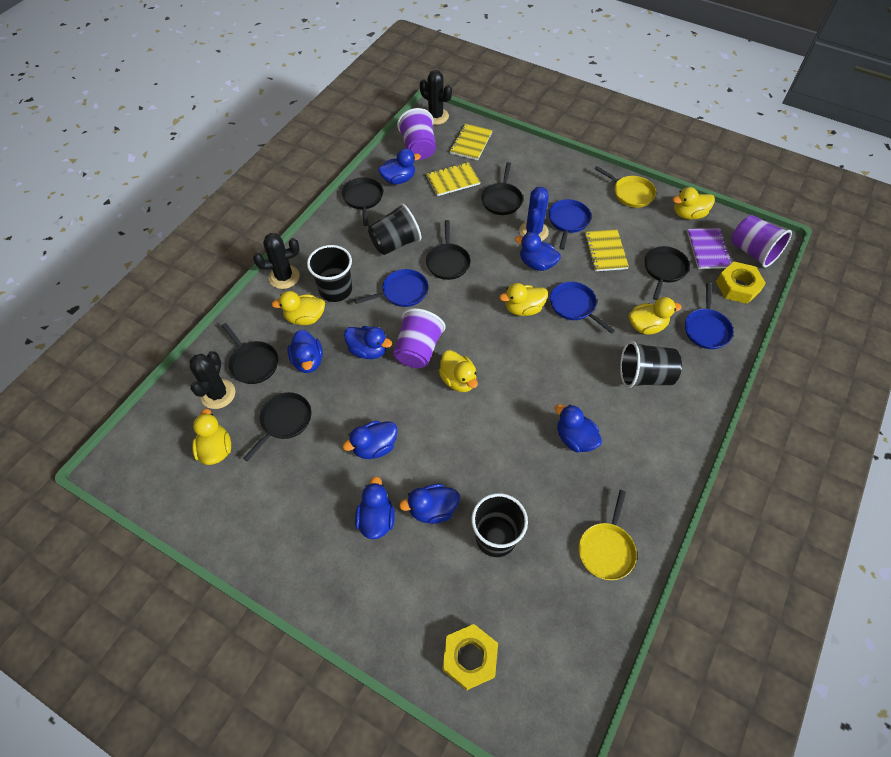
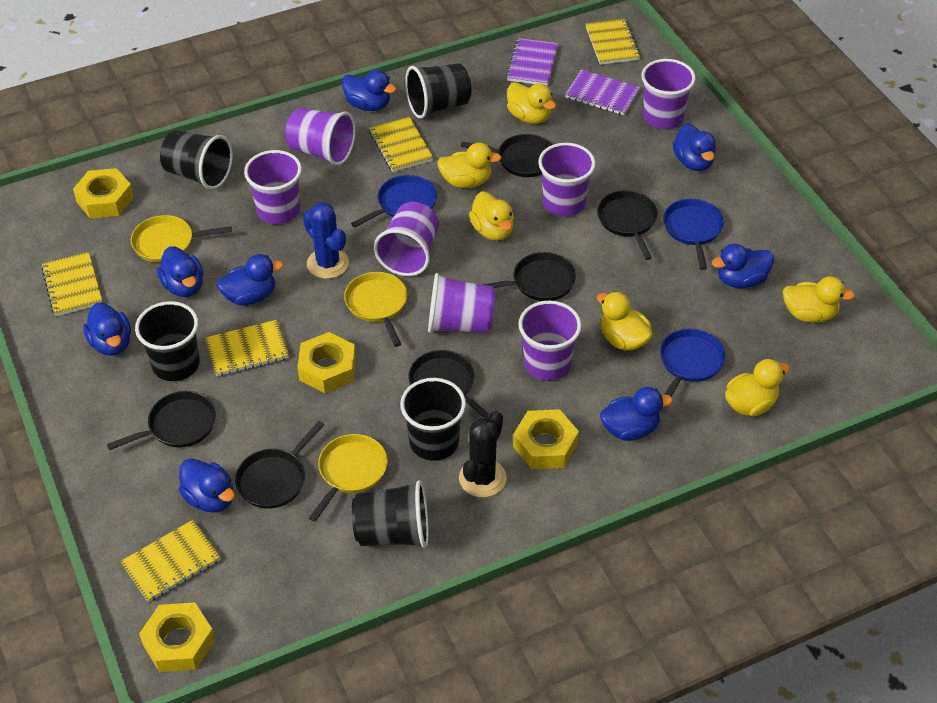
black cactus: 3 -> 1
black cup: 4 -> 5
blue pan: 4 -> 3
purple cup: 3 -> 7
purple notebook: 1 -> 2
yellow notebook: 3 -> 5
yellow nut: 2 -> 4
yellow pan: 2 -> 3

